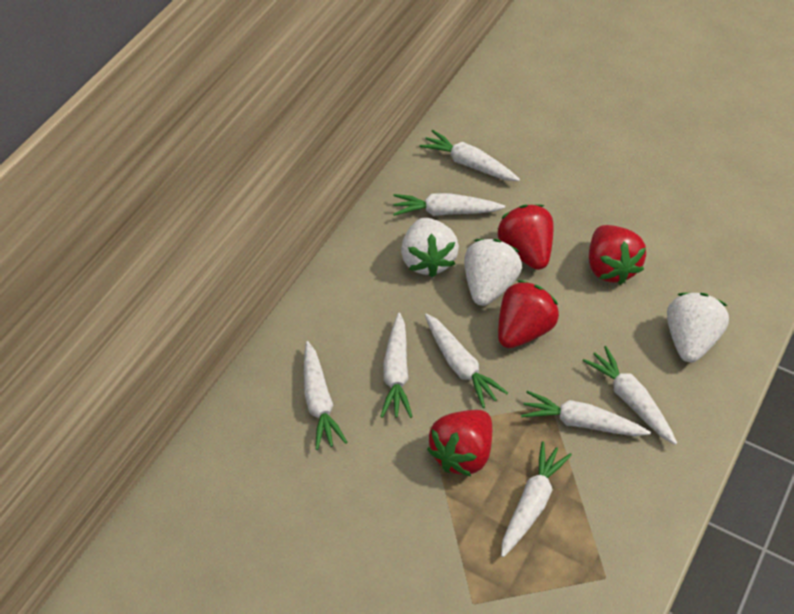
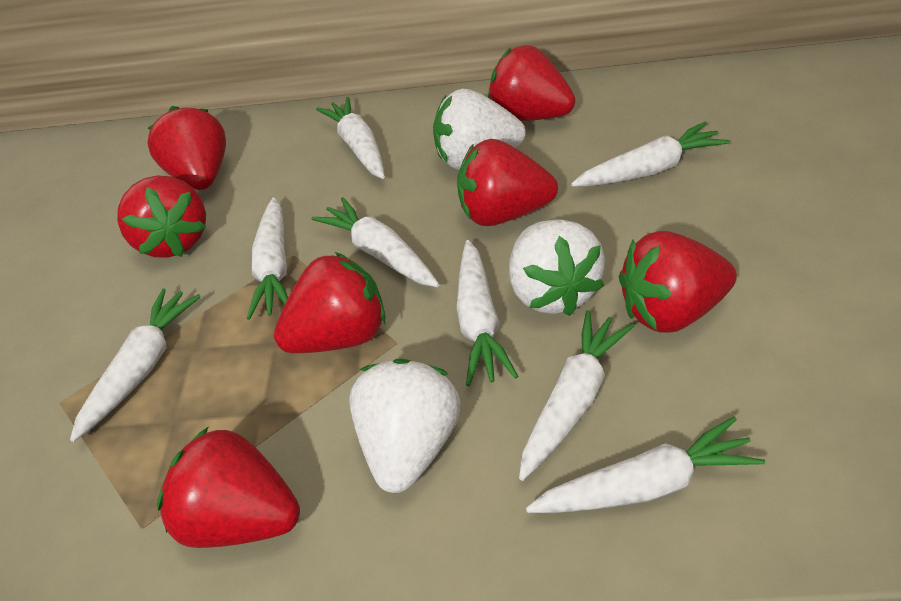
red strawberry: 4 -> 7

